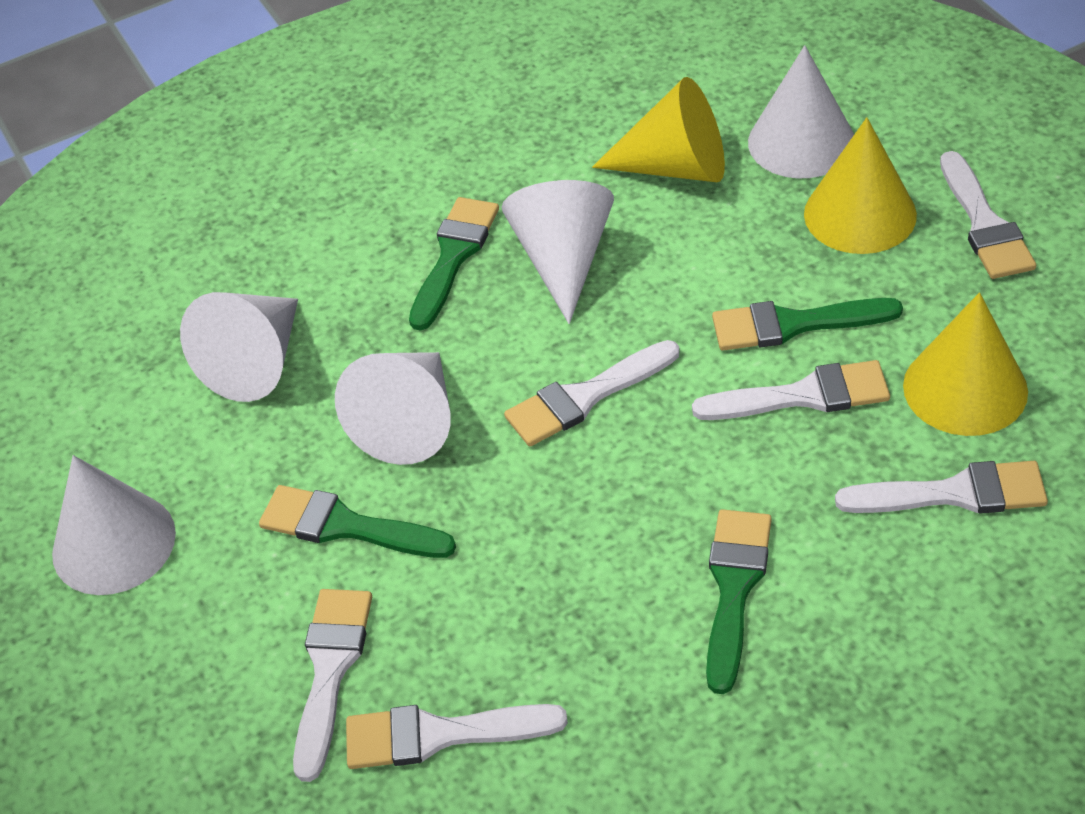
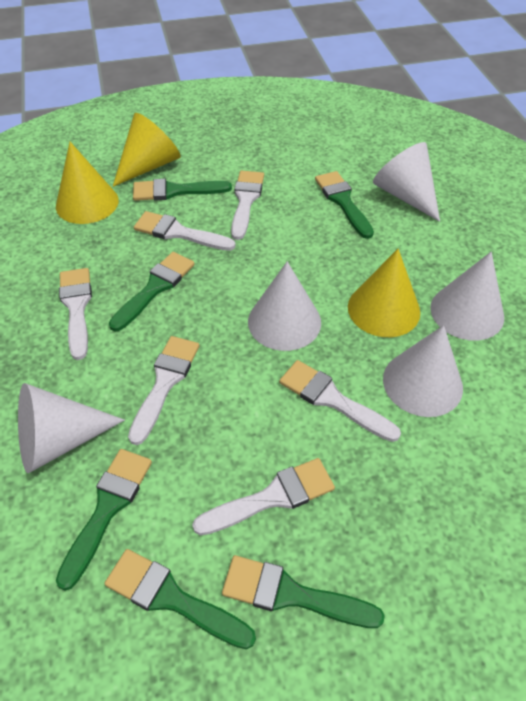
green brush: 4 -> 6

